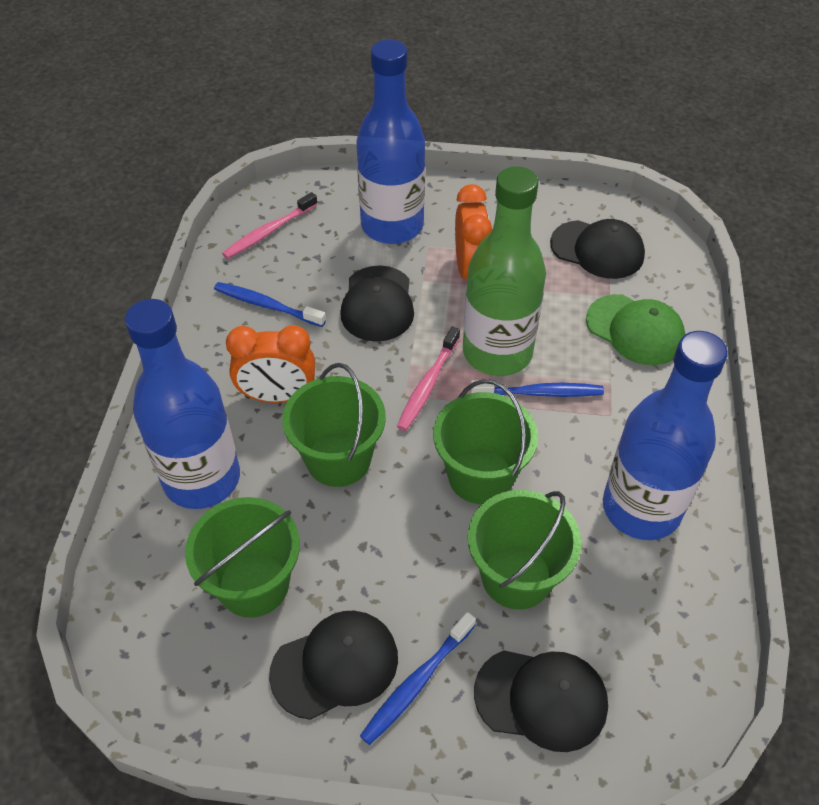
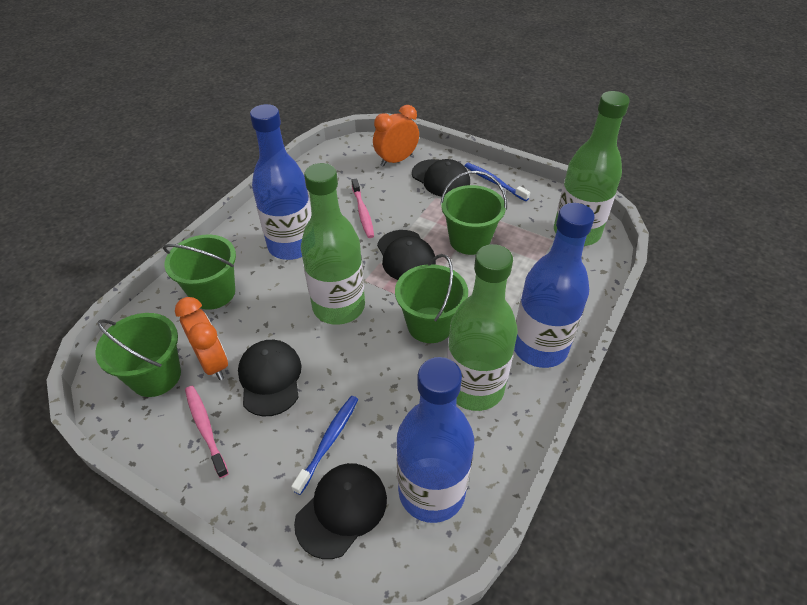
blue toothbrush: 3 -> 2
green bottle: 1 -> 3
green cap: 1 -> 0

